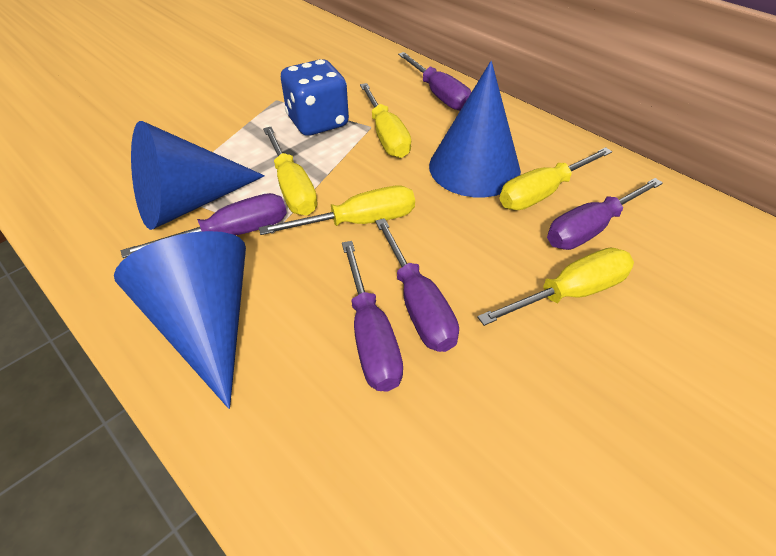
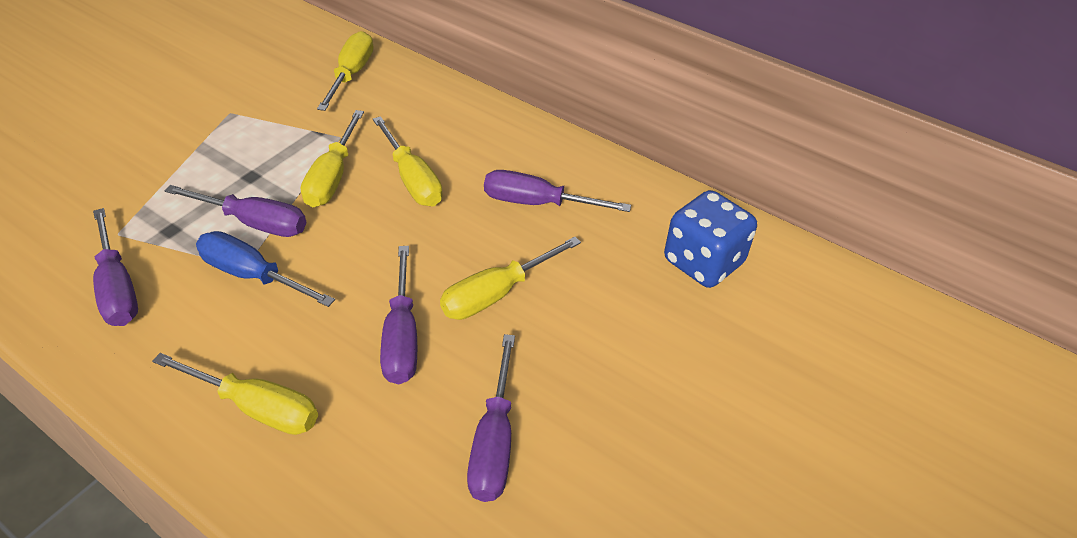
blue cone: 3 -> 0
blue screwdriver: 0 -> 1

